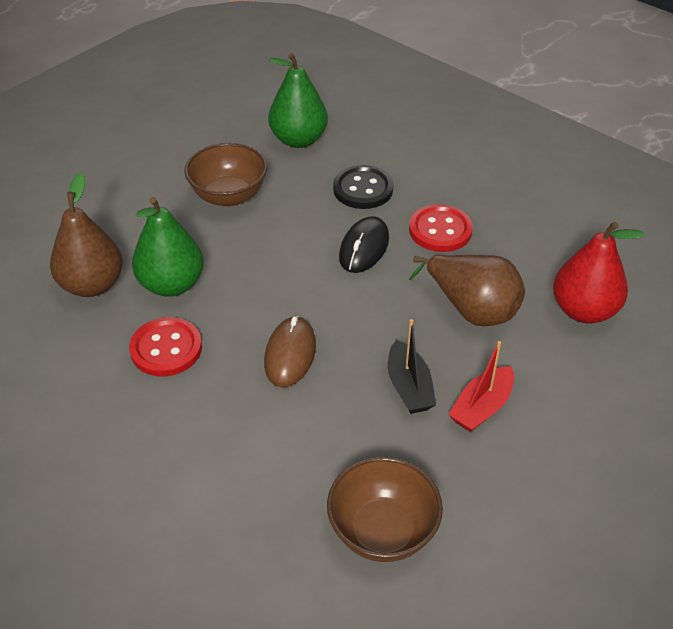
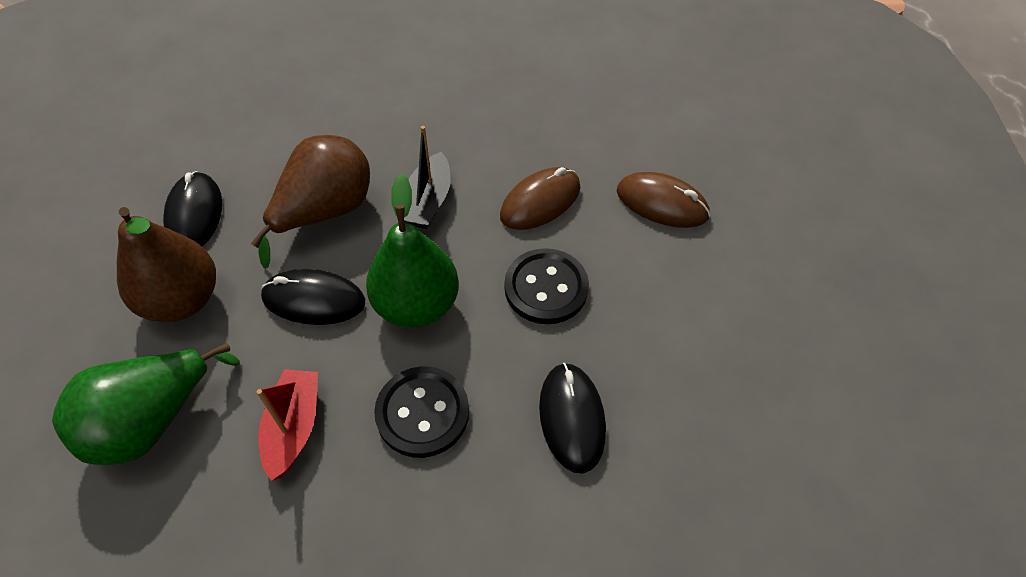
black button: 1 -> 2
black mouse: 1 -> 3
brown bowl: 2 -> 0
brown mouse: 1 -> 2
red button: 2 -> 0
red pear: 1 -> 0

